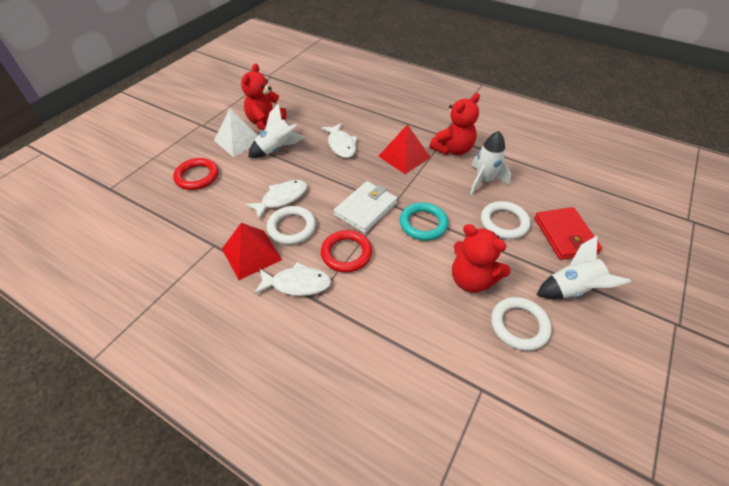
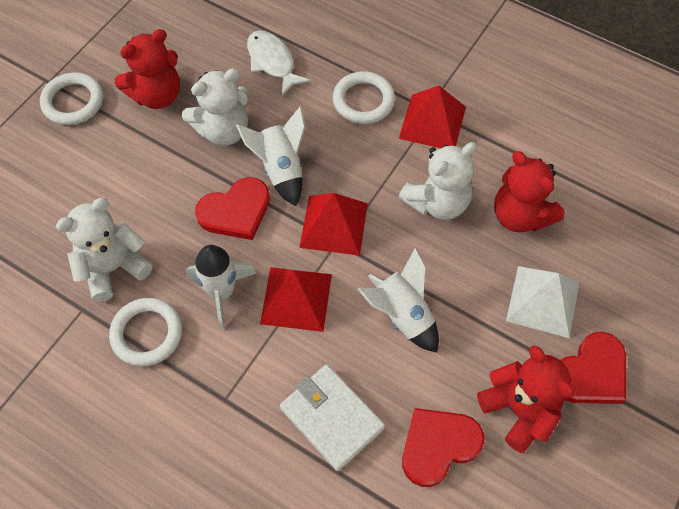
red heart: 0 -> 3
red pyramid: 2 -> 3
red ring: 2 -> 0
red wallet: 1 -> 0
turquoise ring: 1 -> 0
white fish: 3 -> 1
white teddy bear: 0 -> 3

